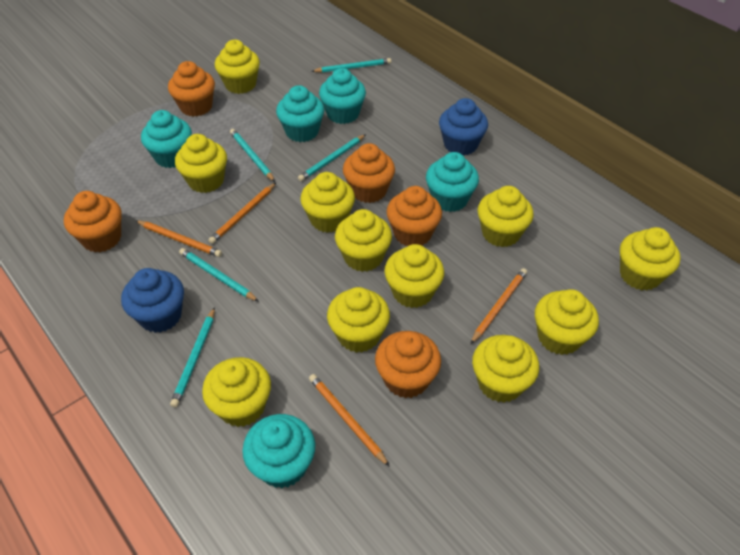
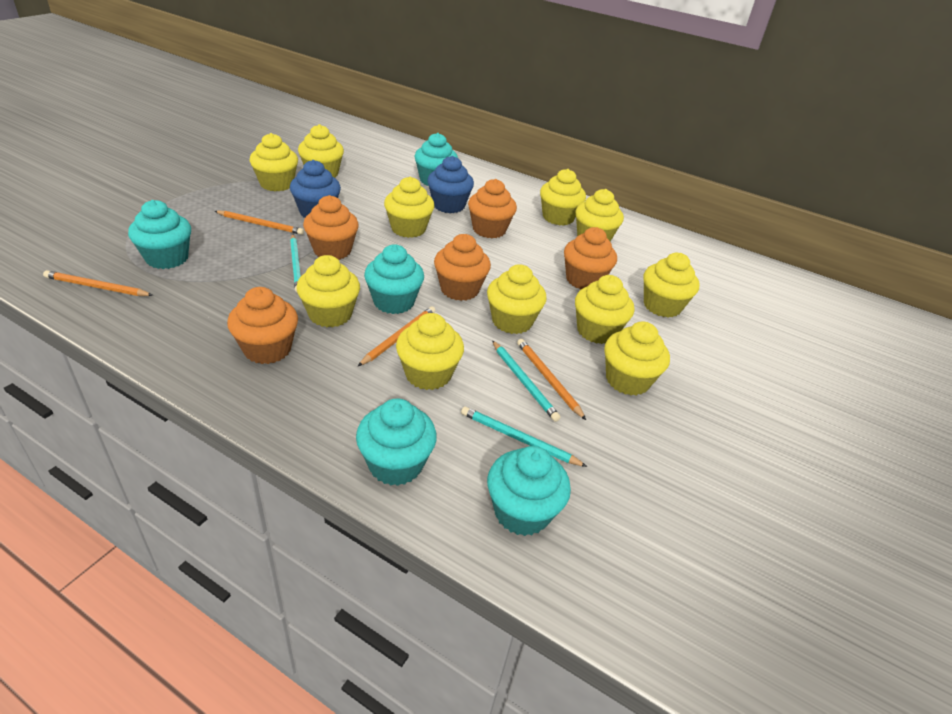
turquoise pencil: 5 -> 3

